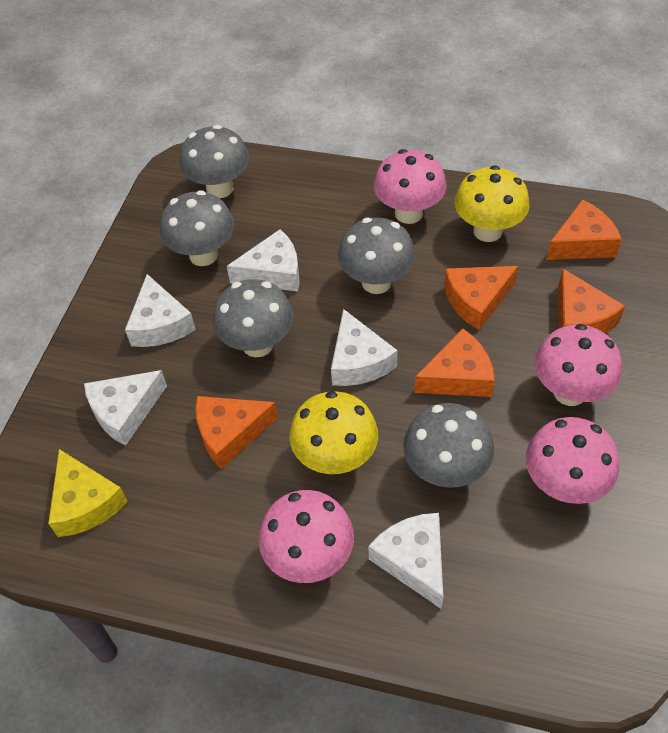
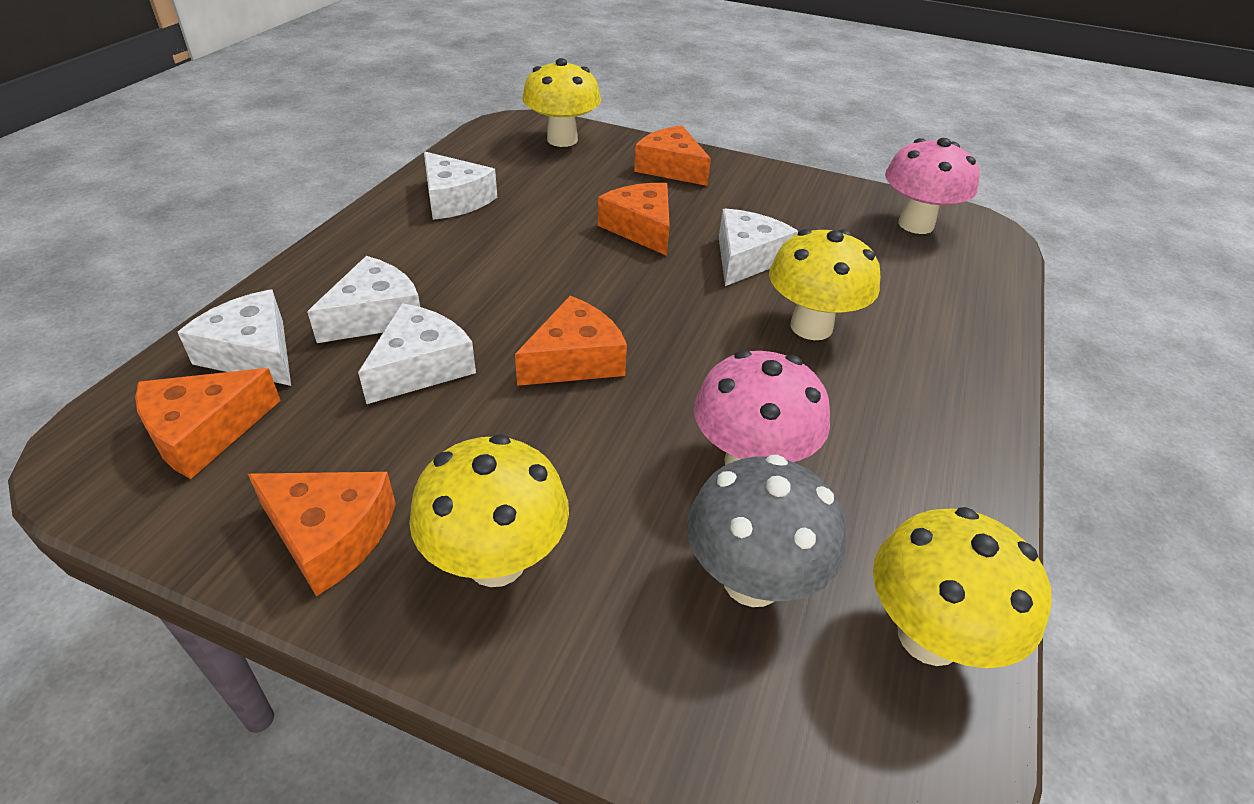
grey mushroom: 5 -> 1
pink mushroom: 4 -> 2
yellow cheese: 1 -> 0
yellow mushroom: 2 -> 4

